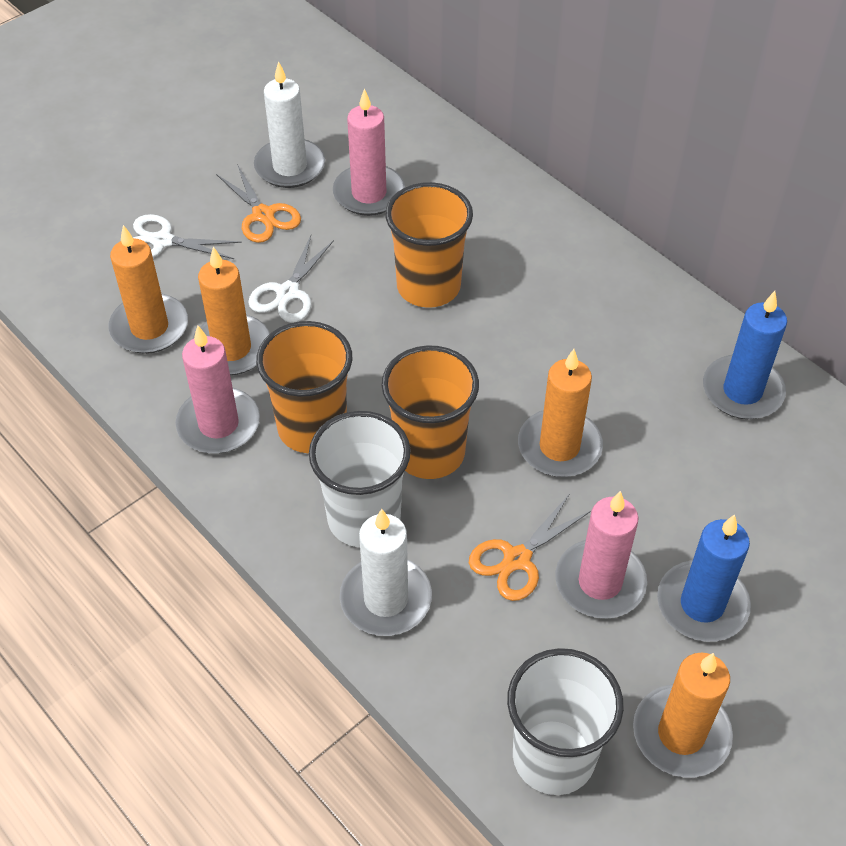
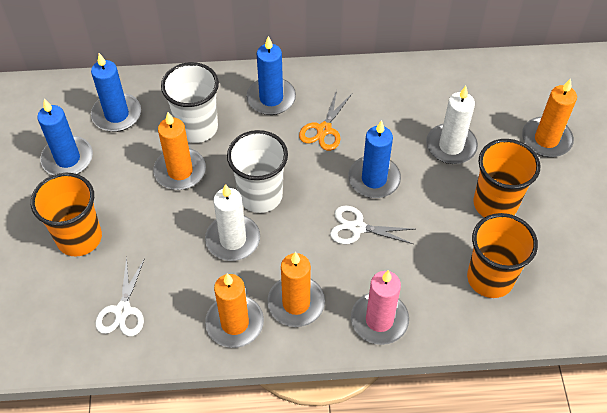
blue candle: 2 -> 4
orange scissors: 2 -> 1
pink candle: 3 -> 1

